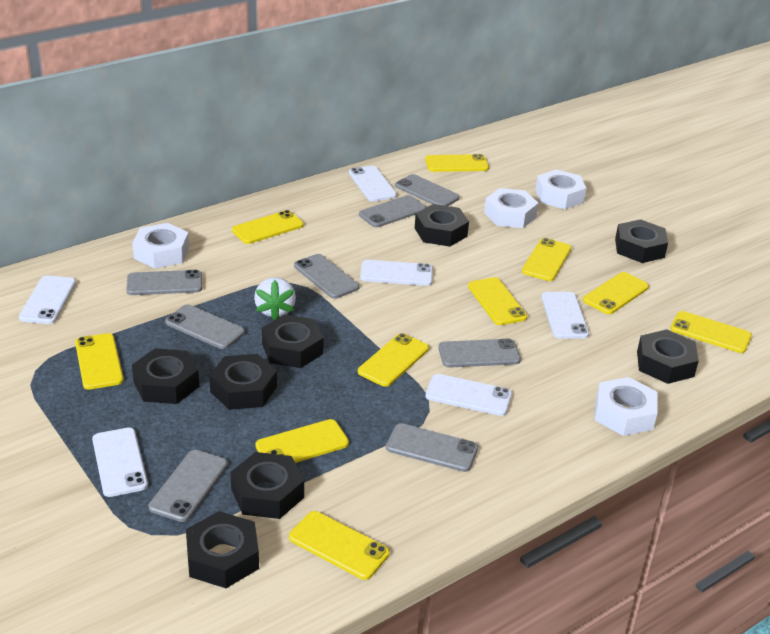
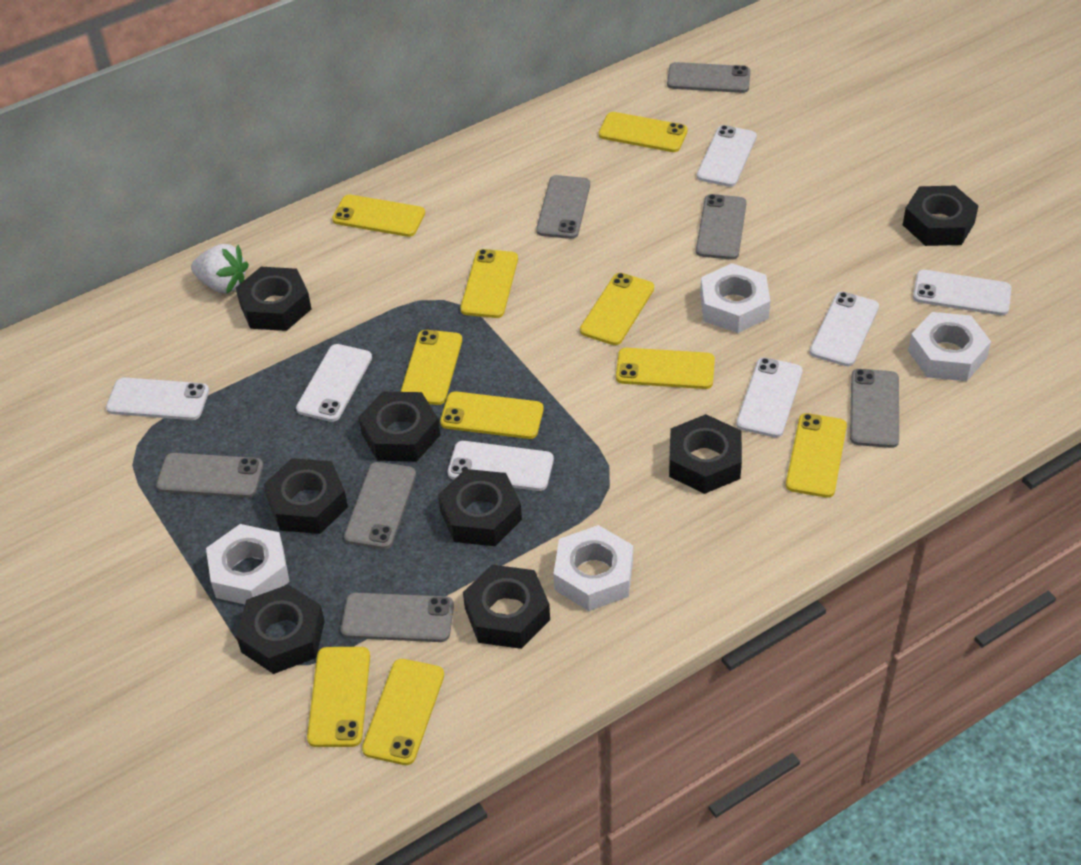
grey phone: 8 -> 7
white phone: 6 -> 7

